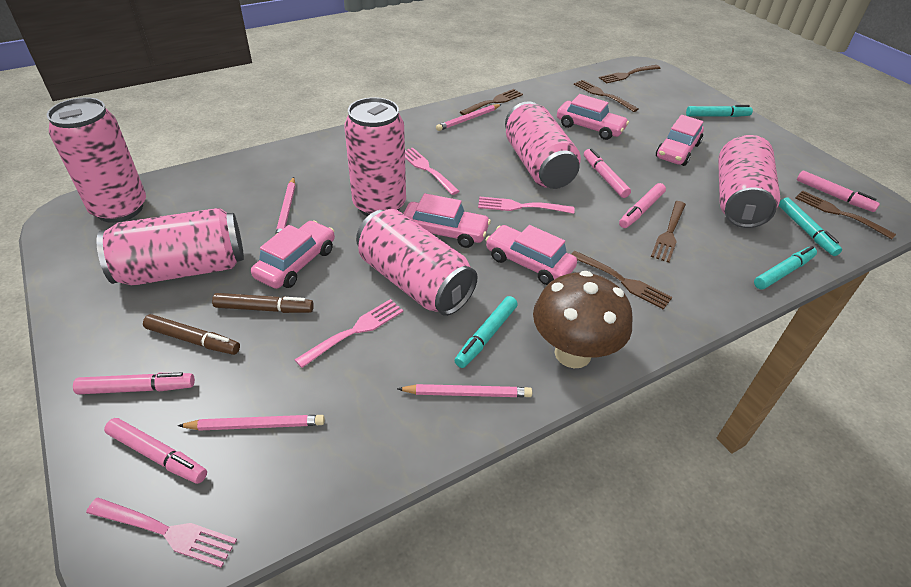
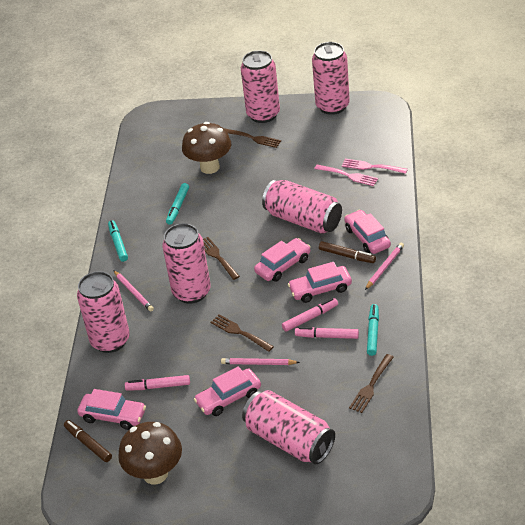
brown fork: 6 -> 4
brown mushroom: 1 -> 2
pink fork: 4 -> 2
pink marker: 5 -> 3
pink pencil: 4 -> 3
turquoise marker: 4 -> 3

